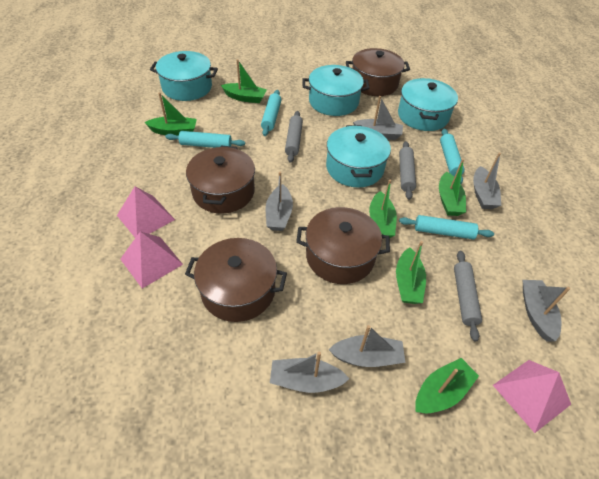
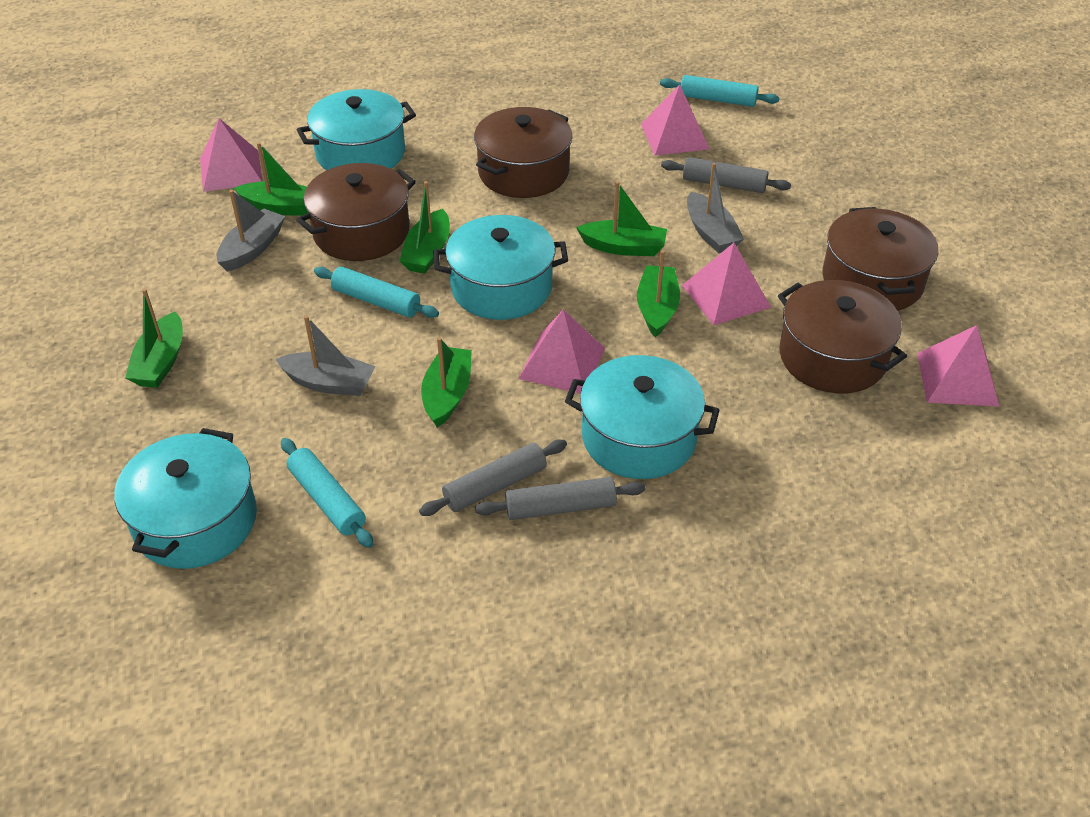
grey boat: 6 -> 3
pink pyramid: 3 -> 5
turquoise rolling pin: 4 -> 3

